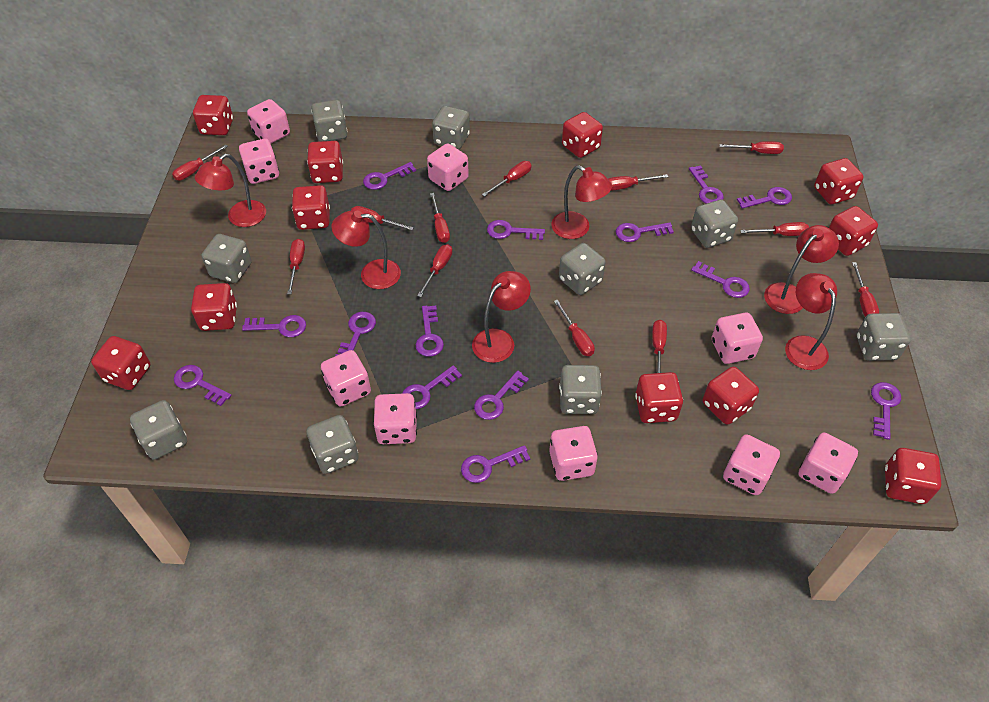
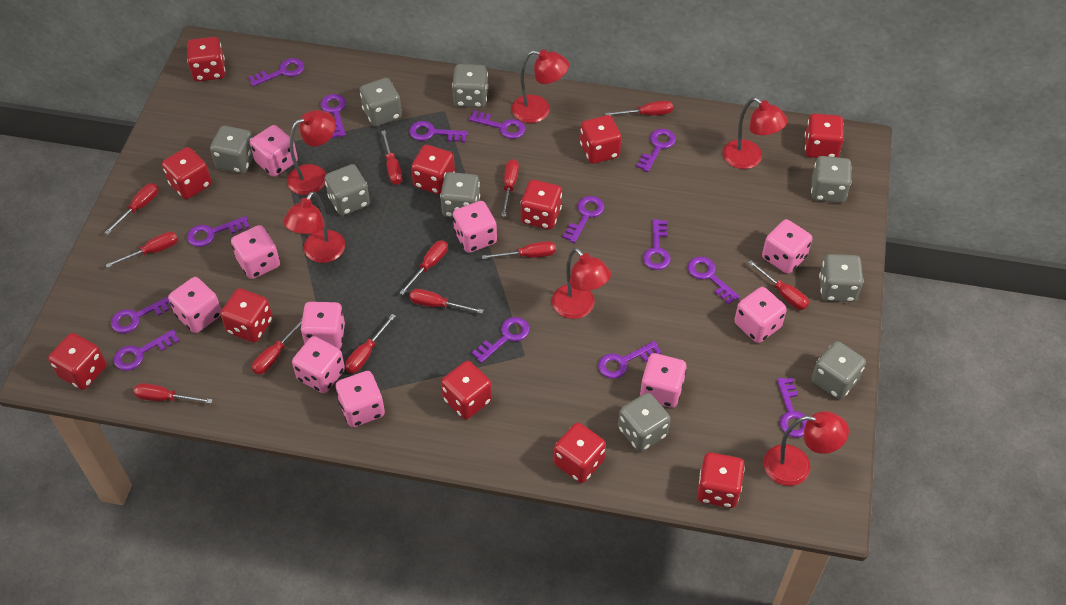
pink dice: 9 -> 10

